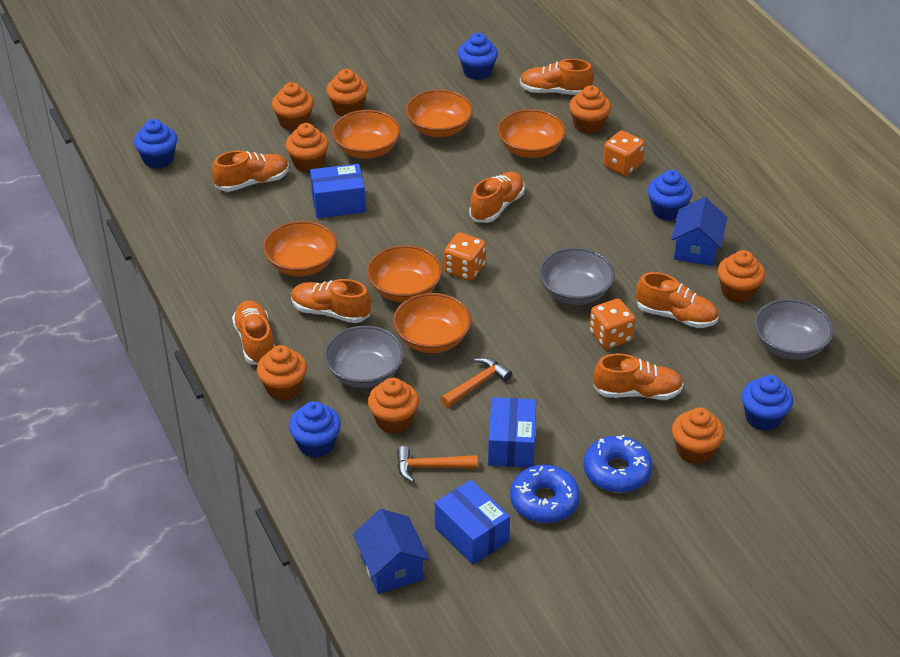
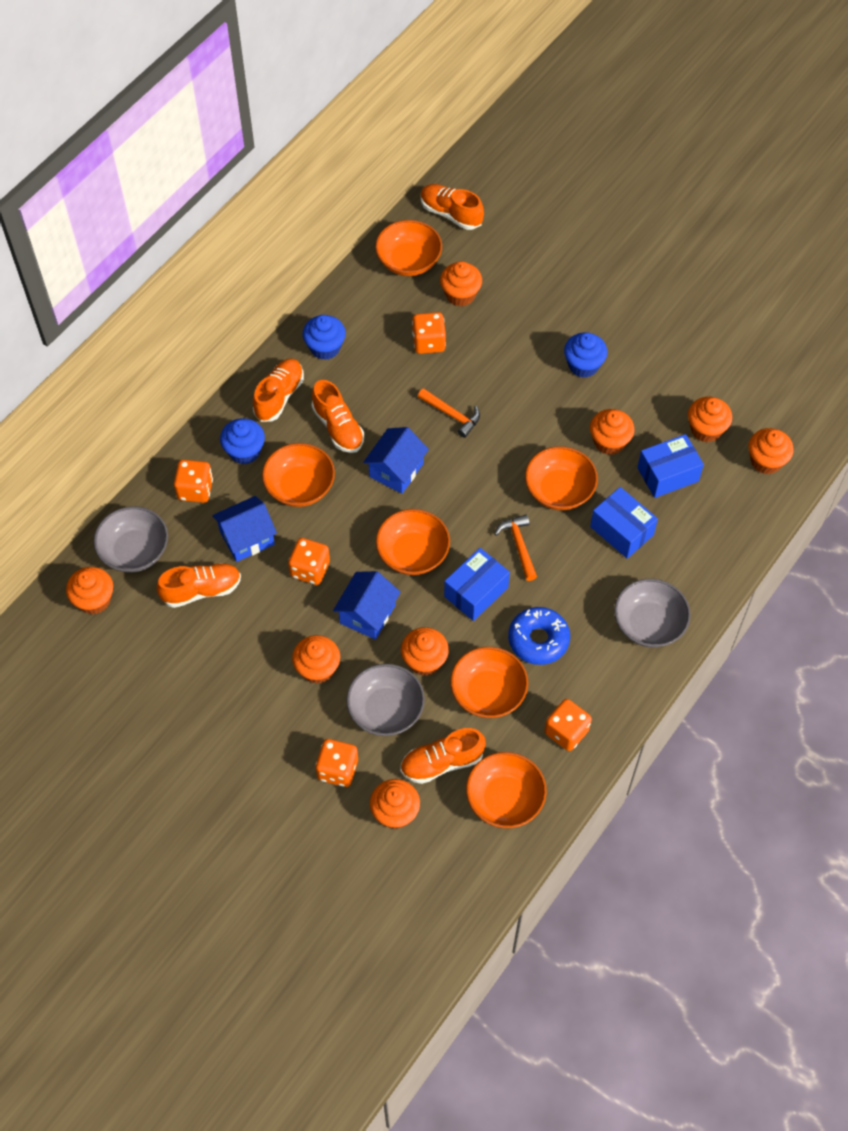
blue cupcake: 5 -> 3
blue donut: 2 -> 1
blue house: 2 -> 3
orange dice: 3 -> 5
orange shoe: 7 -> 5

